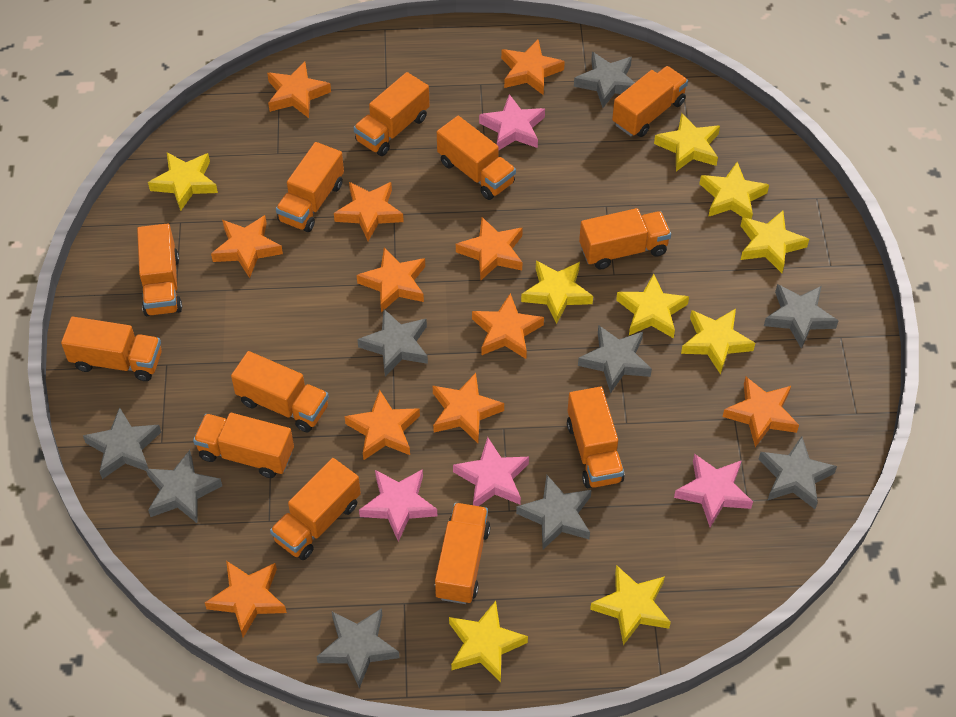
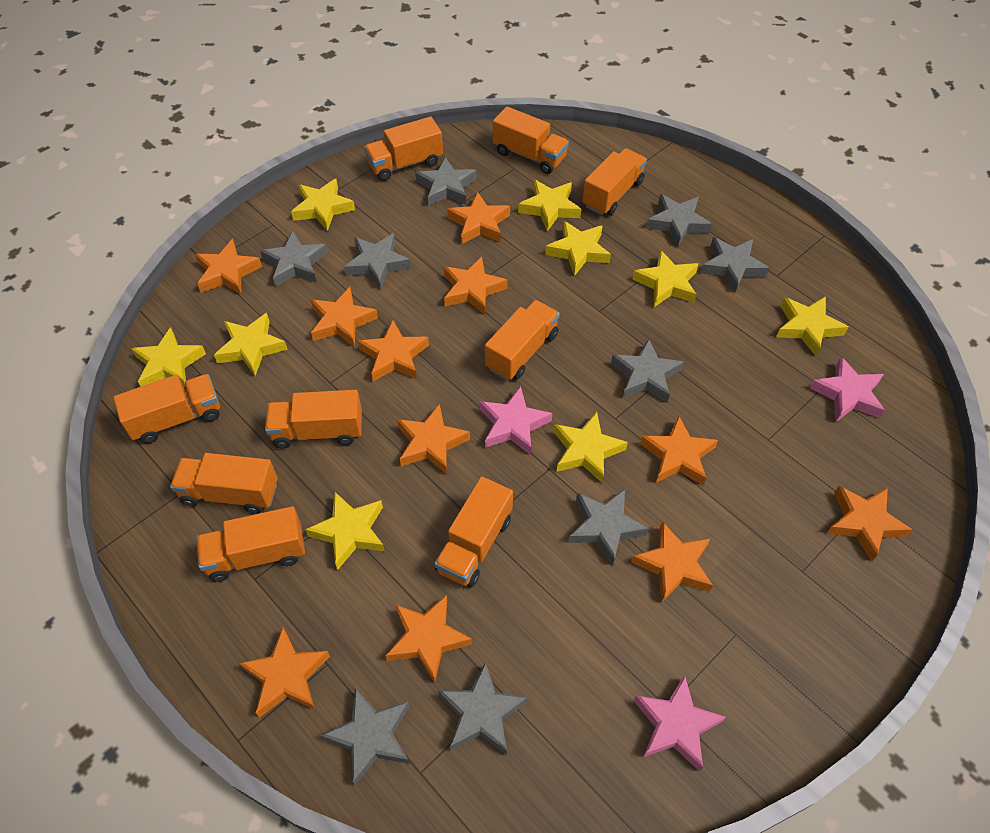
orange truck: 12 -> 9
pink star: 4 -> 3

